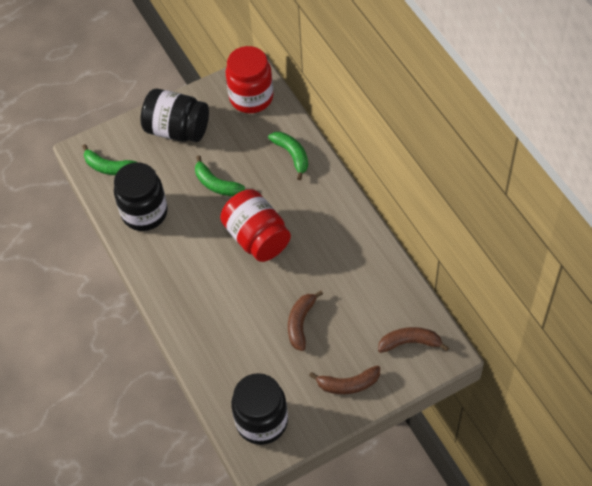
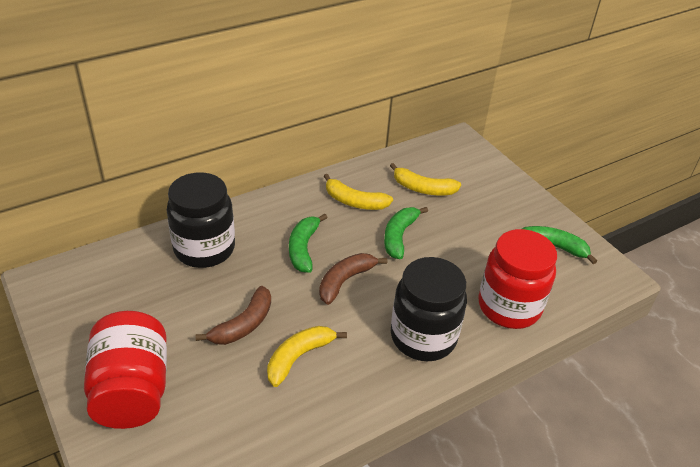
black jar: 3 -> 2
brown banana: 3 -> 2
yellow banana: 0 -> 3

